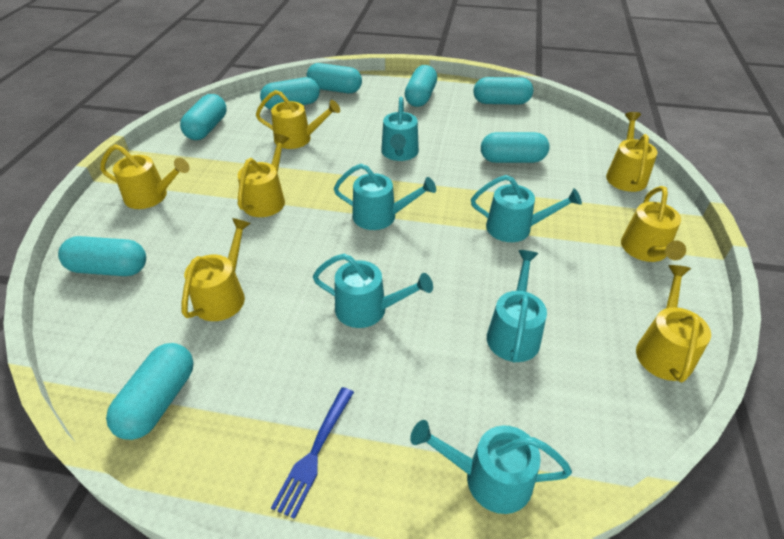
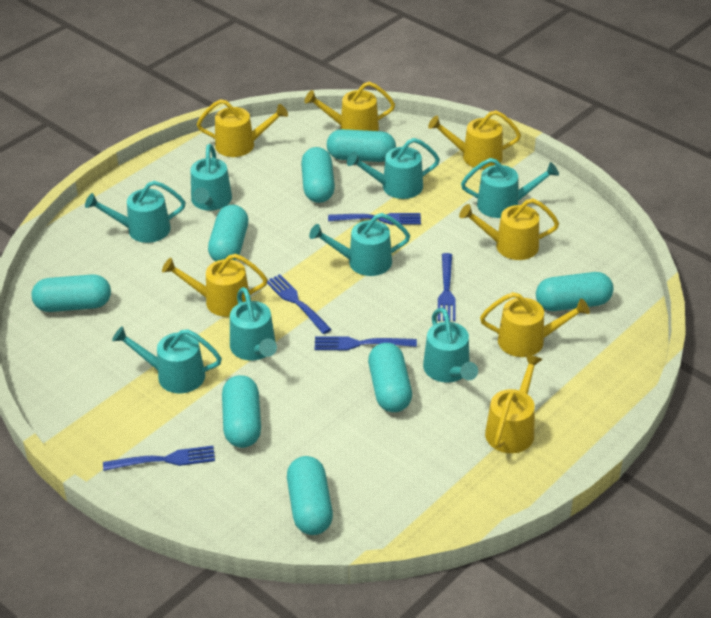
blue fork: 1 -> 5
turquoise watering can: 6 -> 8

